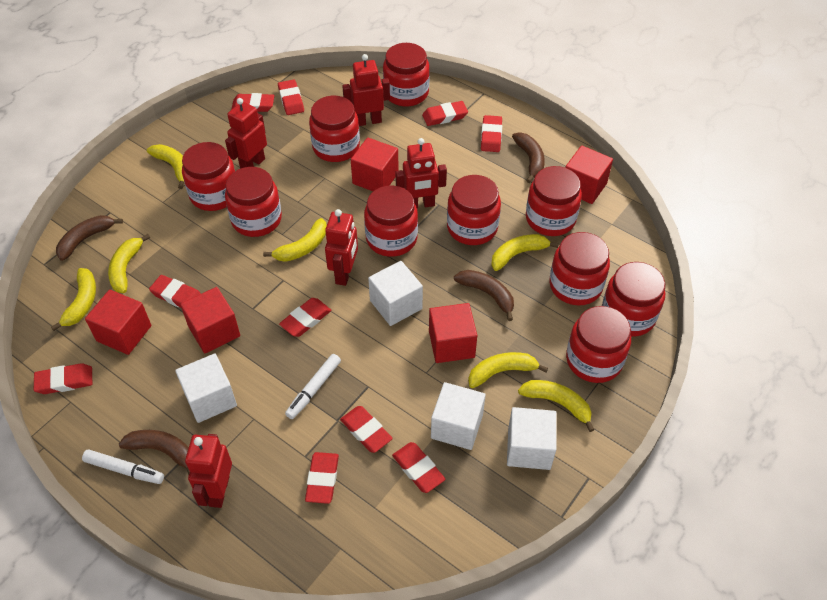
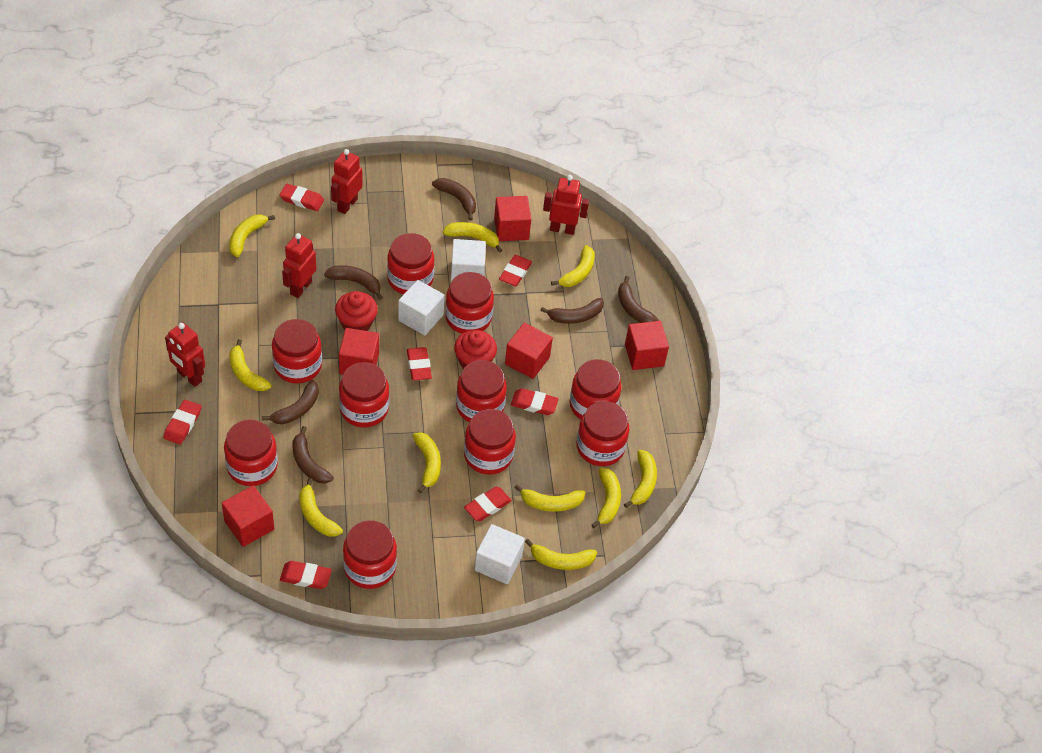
brown banana: 4 -> 6
red cupcake: 0 -> 2
red eraser: 10 -> 7
red robot: 5 -> 4
white cube: 4 -> 3
white marker: 2 -> 0
yellow banana: 7 -> 10

